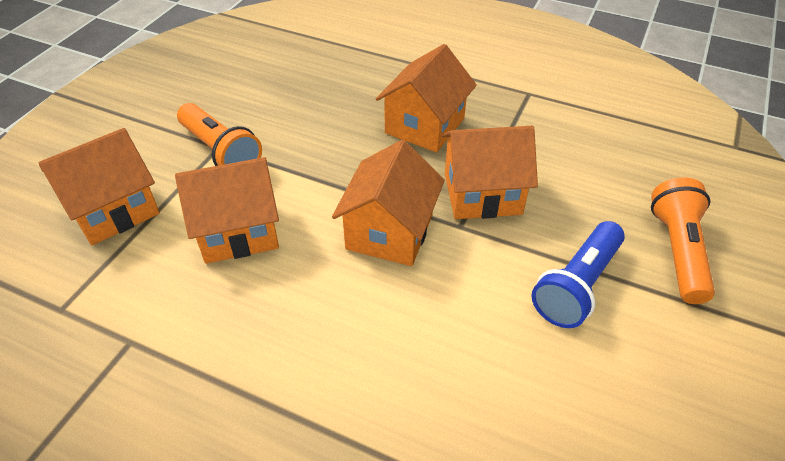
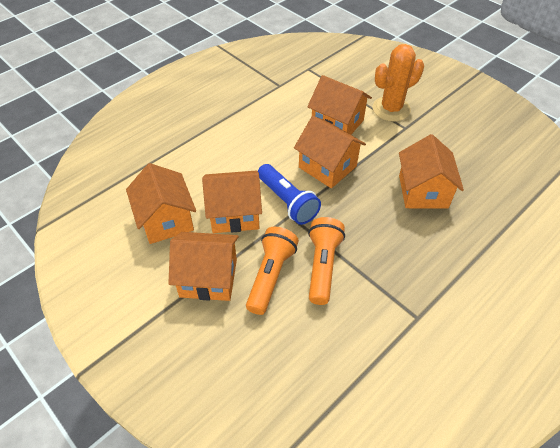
orange cactus: 0 -> 1
orange house: 5 -> 6

